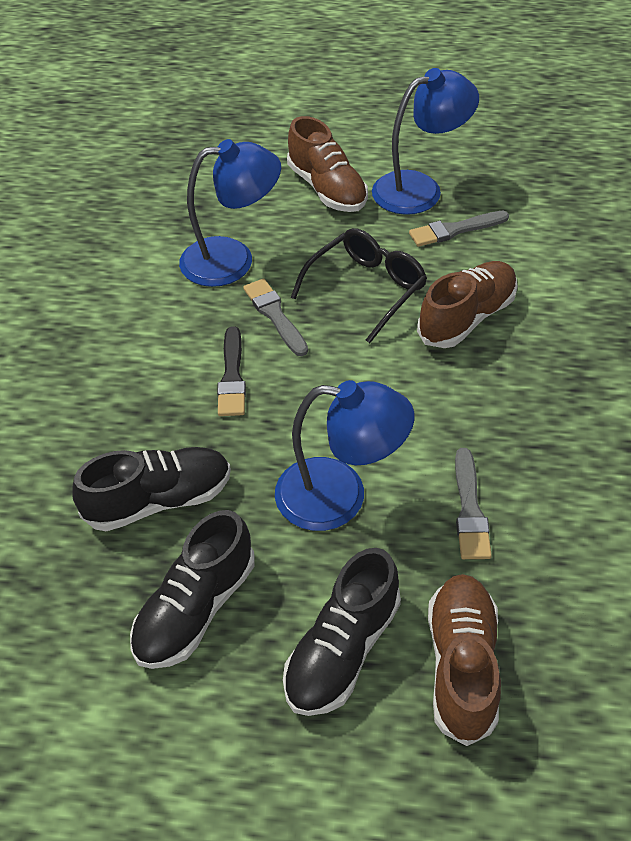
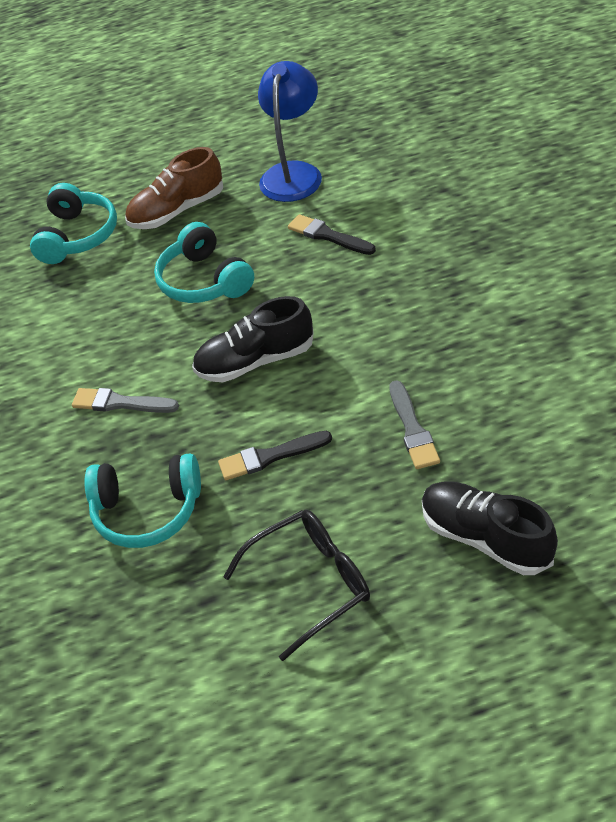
black brush: 1 -> 2
black shoe: 3 -> 2
blue lamp: 3 -> 1
brown shoe: 3 -> 1
grey brush: 3 -> 2
turquoise headphones: 0 -> 3

